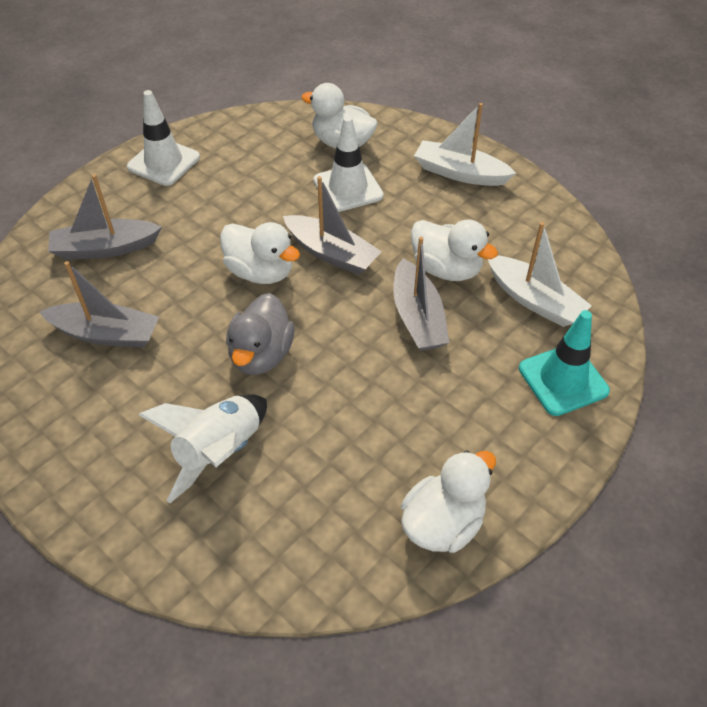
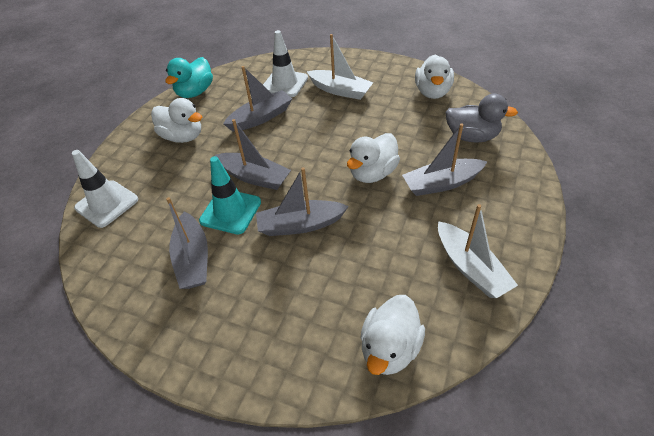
grey boat: 4 -> 5
turquoise duck: 0 -> 1
white rocket: 1 -> 0

